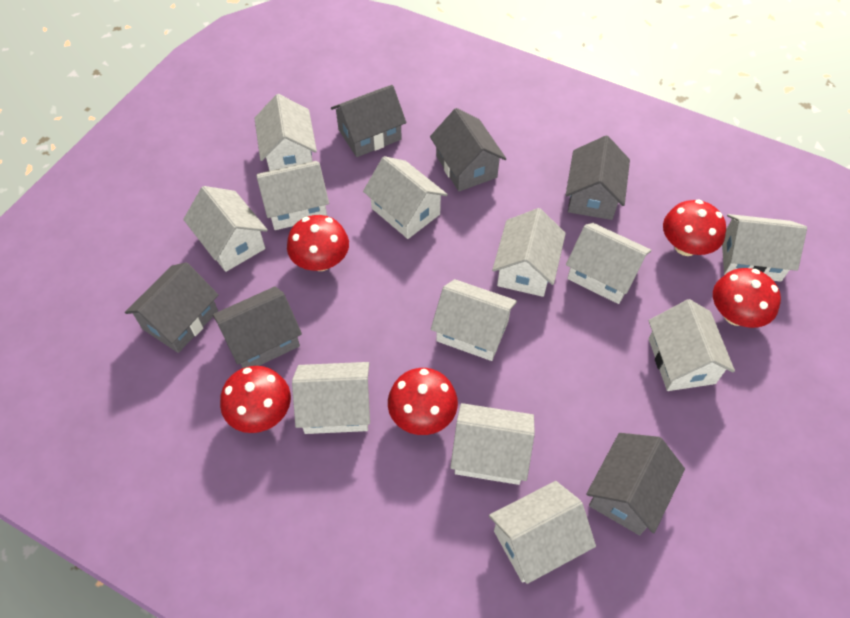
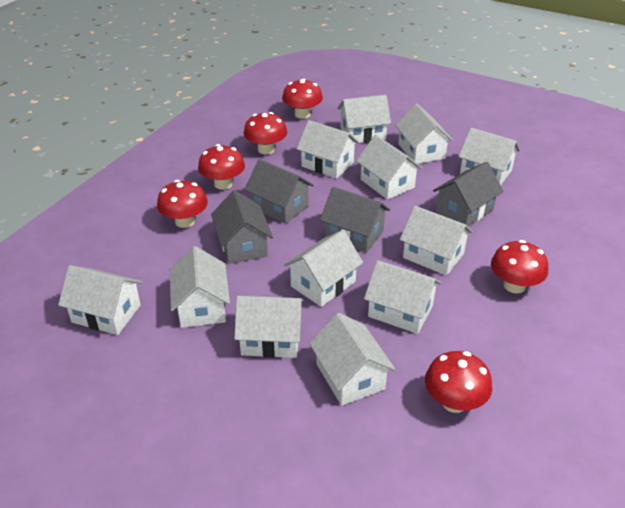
grey house: 6 -> 4
red mushroom: 5 -> 6

